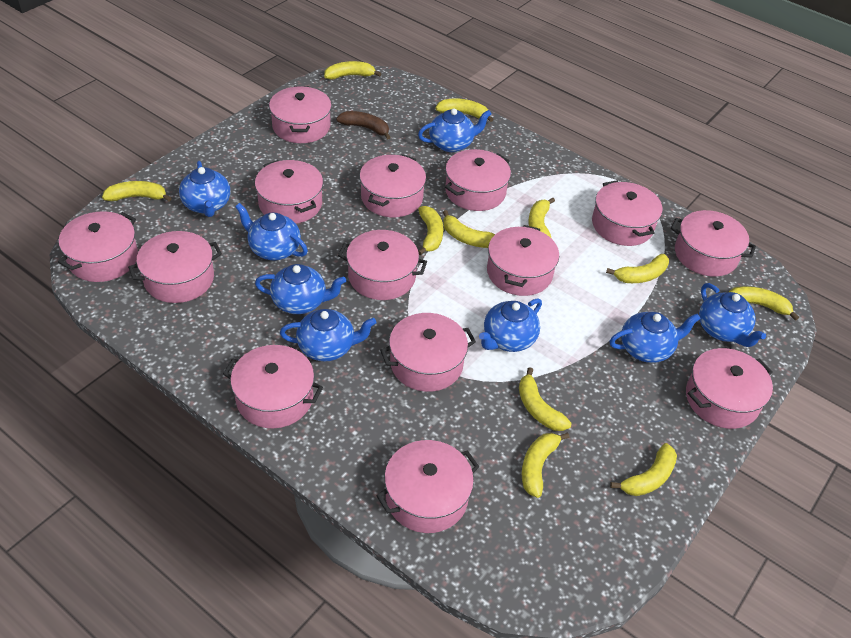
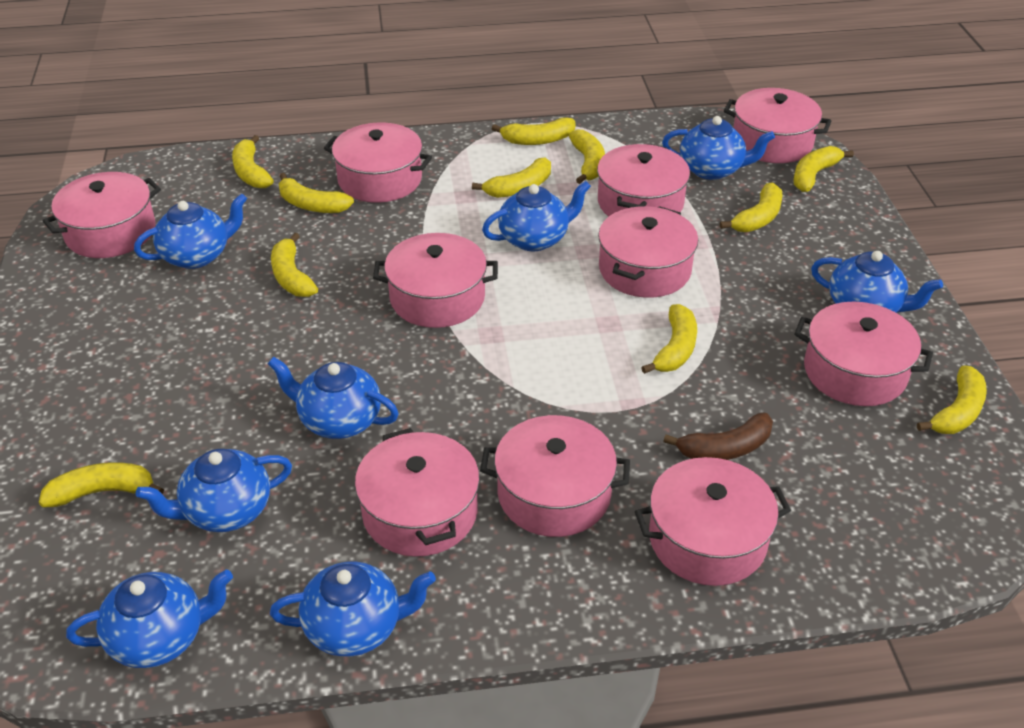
pink pot: 14 -> 10

